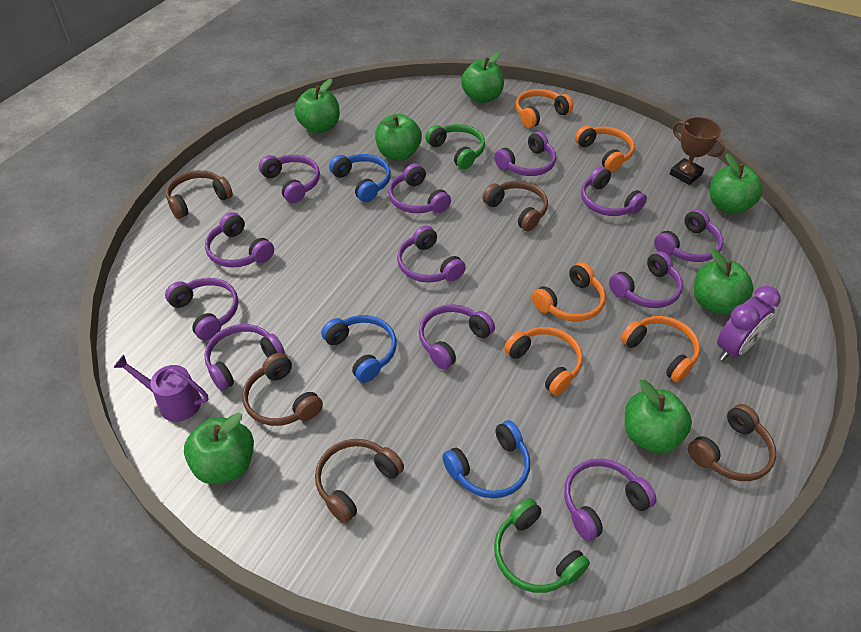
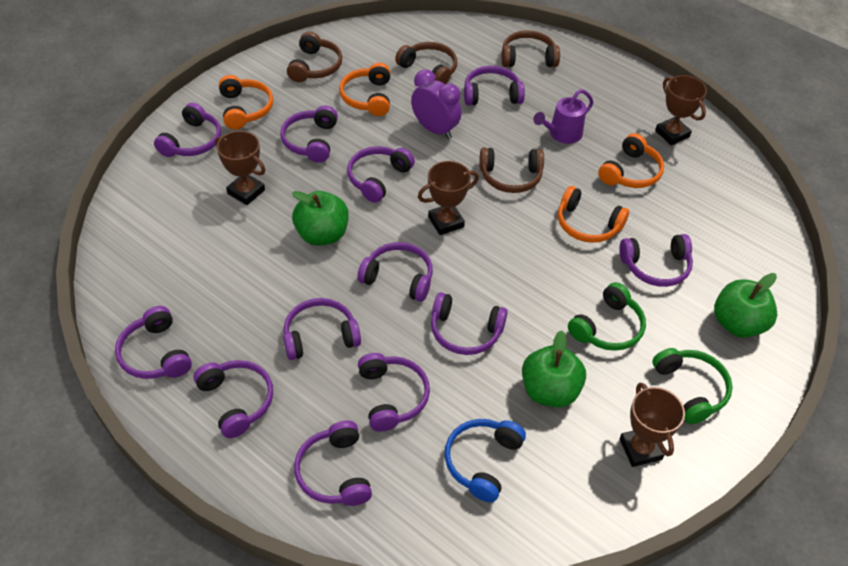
blue headphones: 3 -> 1
brown headphones: 5 -> 4
brown trophy: 1 -> 4
green apple: 7 -> 3
orange headphones: 5 -> 4

